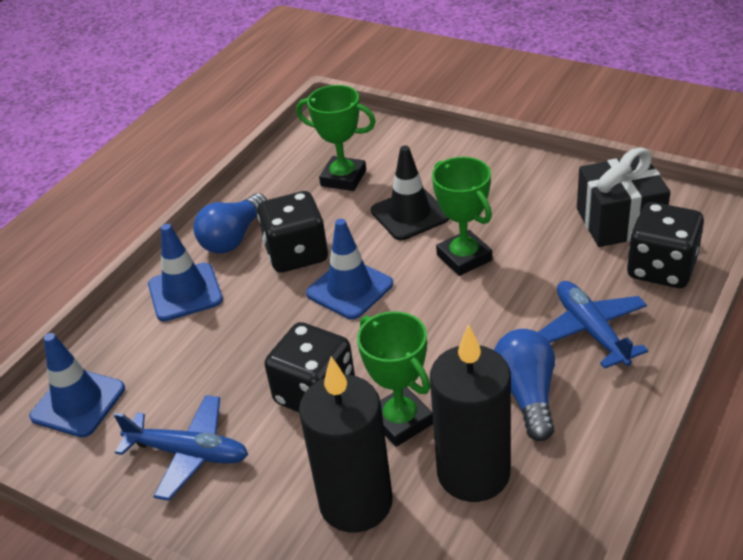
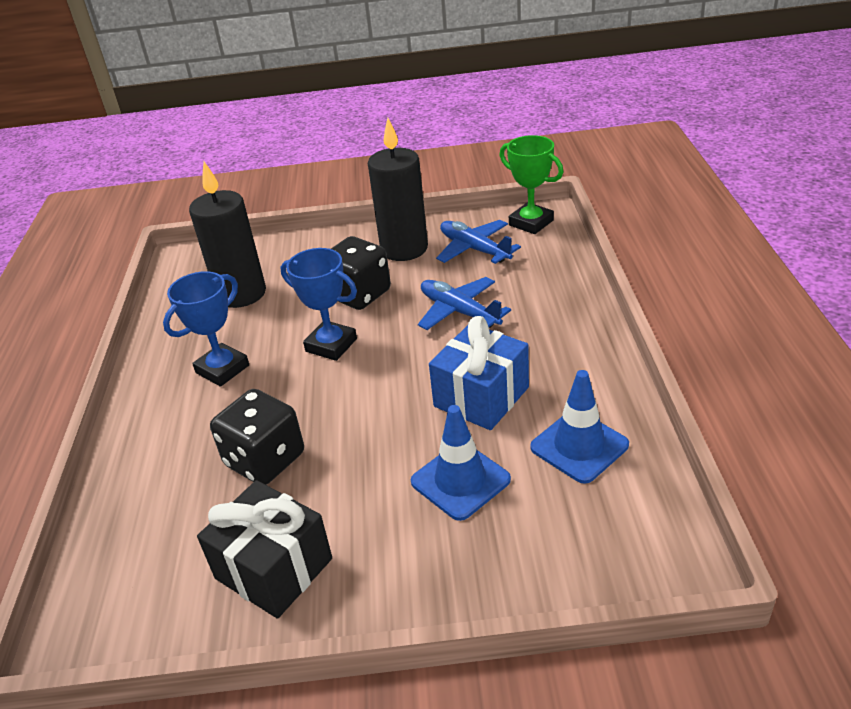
black dice: 3 -> 2
black traffic cone: 1 -> 0
blue gift: 0 -> 1
blue light bulb: 2 -> 0
blue traffic cone: 3 -> 2
blue trophy: 0 -> 2
green trophy: 3 -> 1

